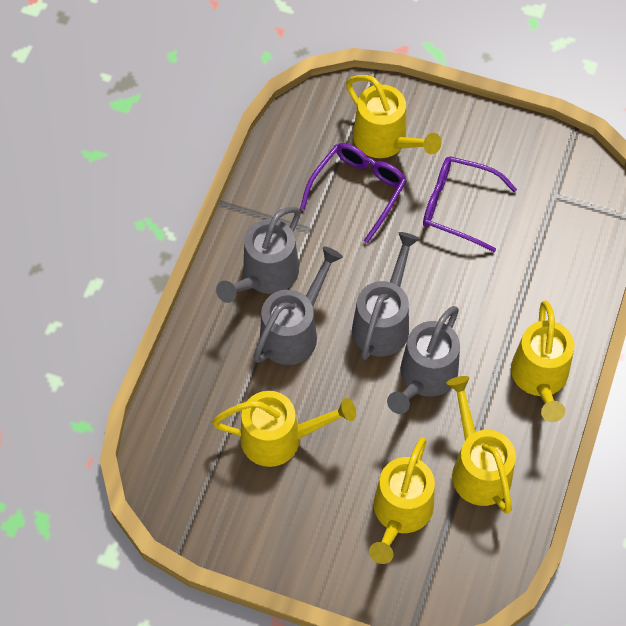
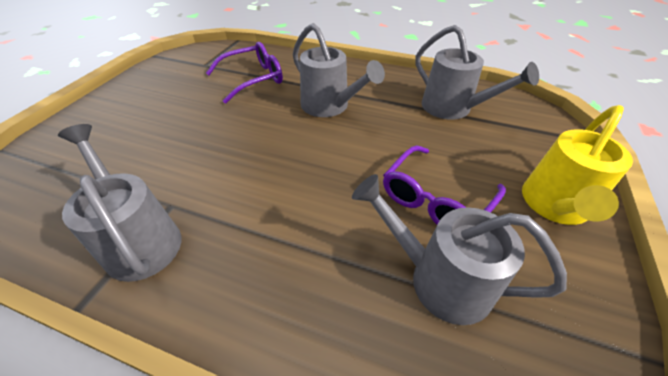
yellow watering can: 5 -> 1

